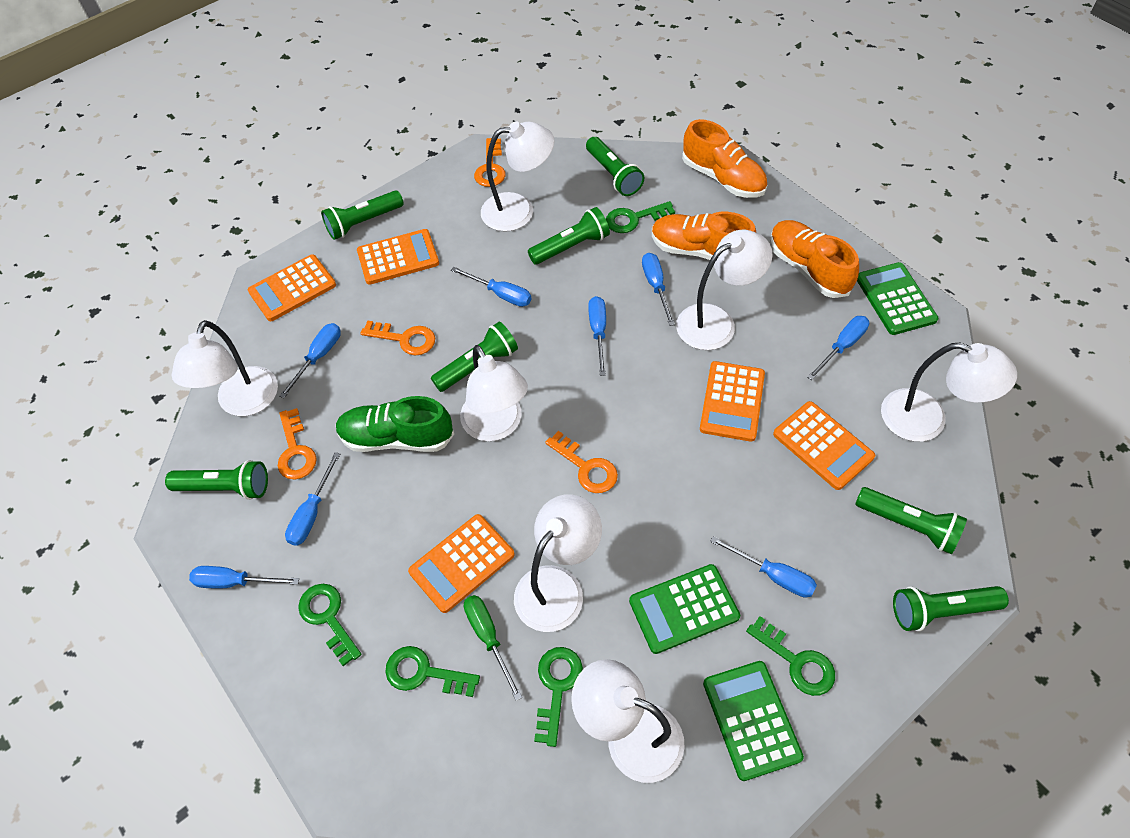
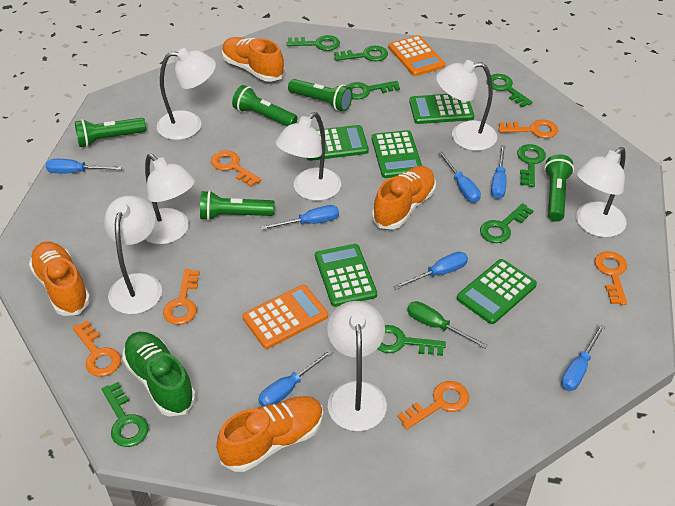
blue screwdriver: 8 -> 7
green calculator: 3 -> 5
green flashlight: 7 -> 5
green key: 5 -> 8
orange calculator: 5 -> 2
orange key: 4 -> 6
orange shoe: 3 -> 4

